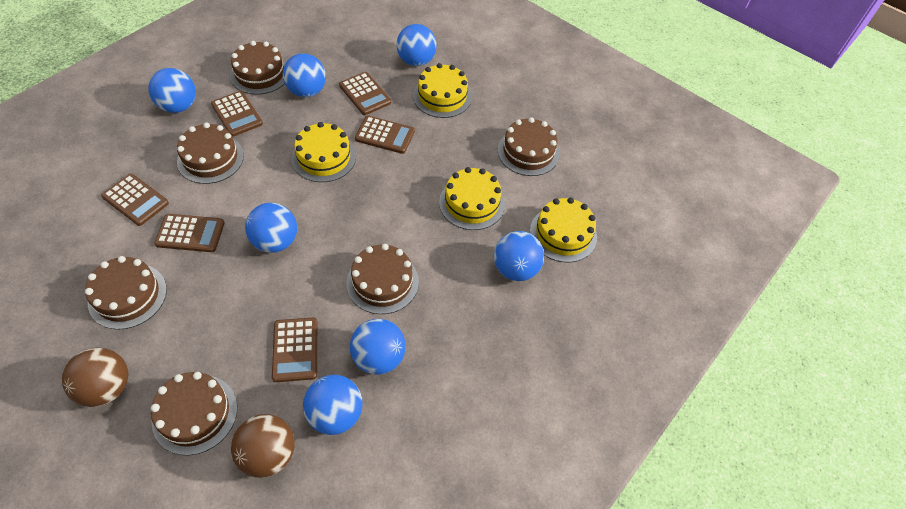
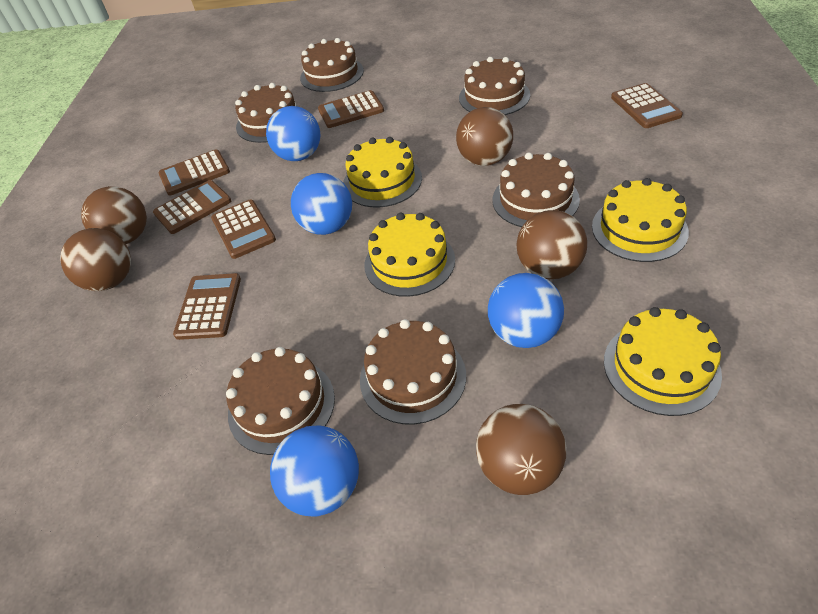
blue ball: 7 -> 4
brown ball: 2 -> 5

